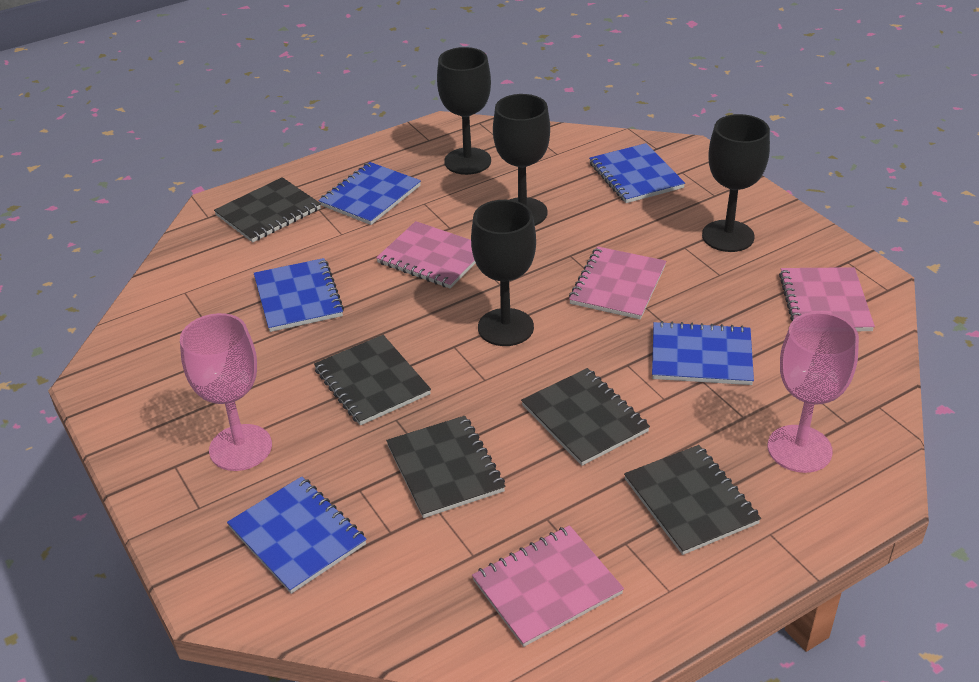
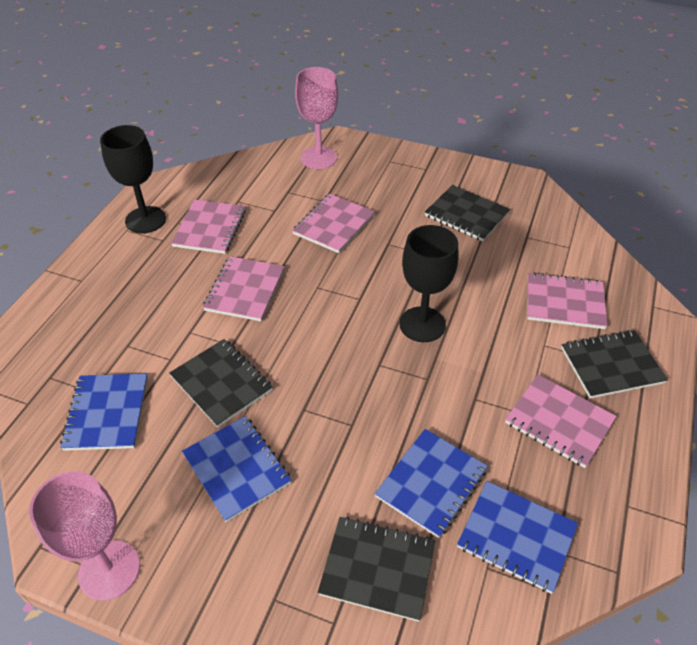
black goblet: 4 -> 2
black notebook: 5 -> 4
blue notebook: 5 -> 4
pink notebook: 4 -> 5

